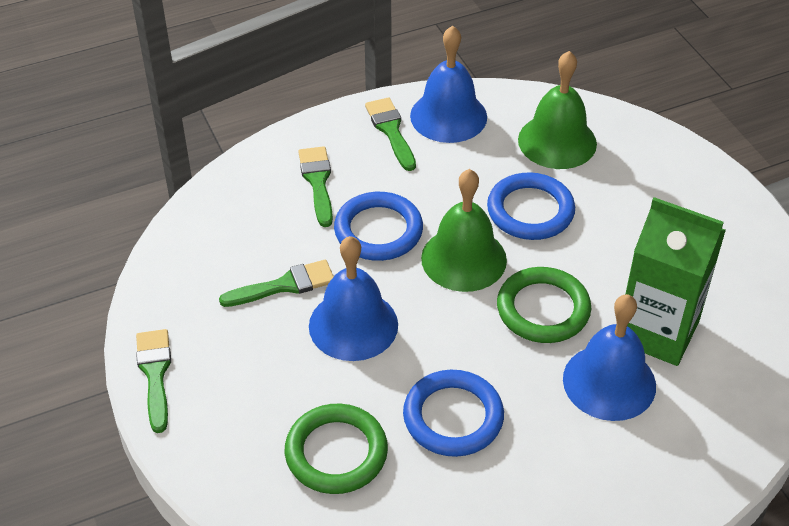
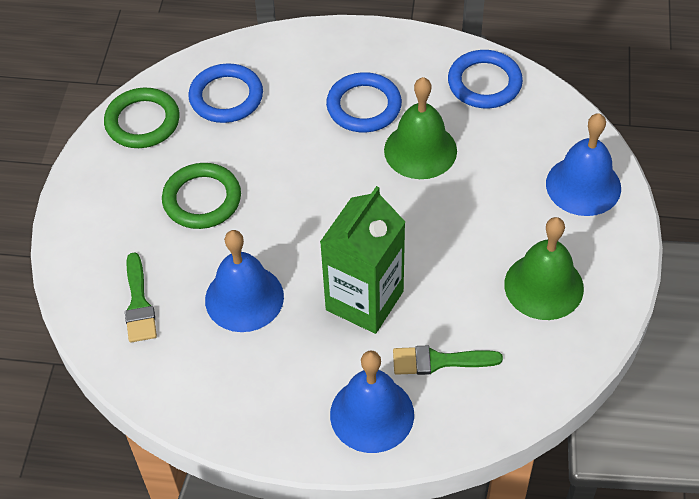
green brush: 4 -> 2

